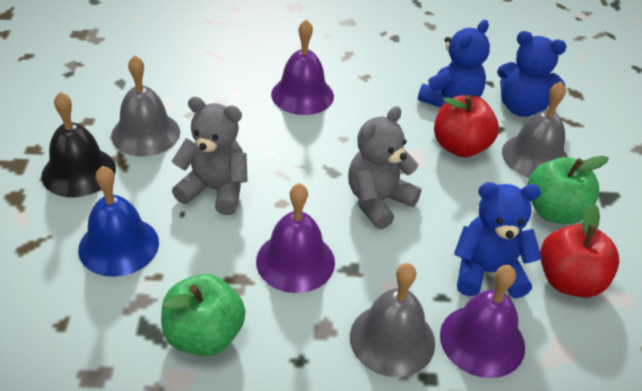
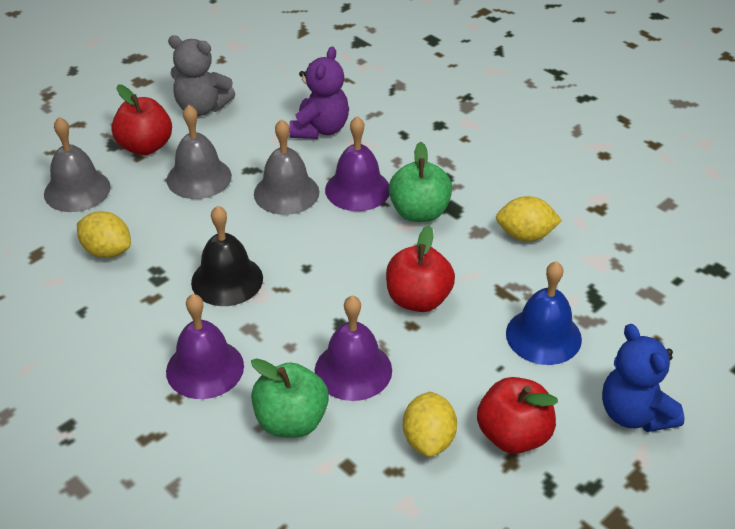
blue teddy bear: 3 -> 1
grey teddy bear: 2 -> 1
purple teddy bear: 0 -> 1
red apple: 2 -> 3
yellow lemon: 0 -> 3

